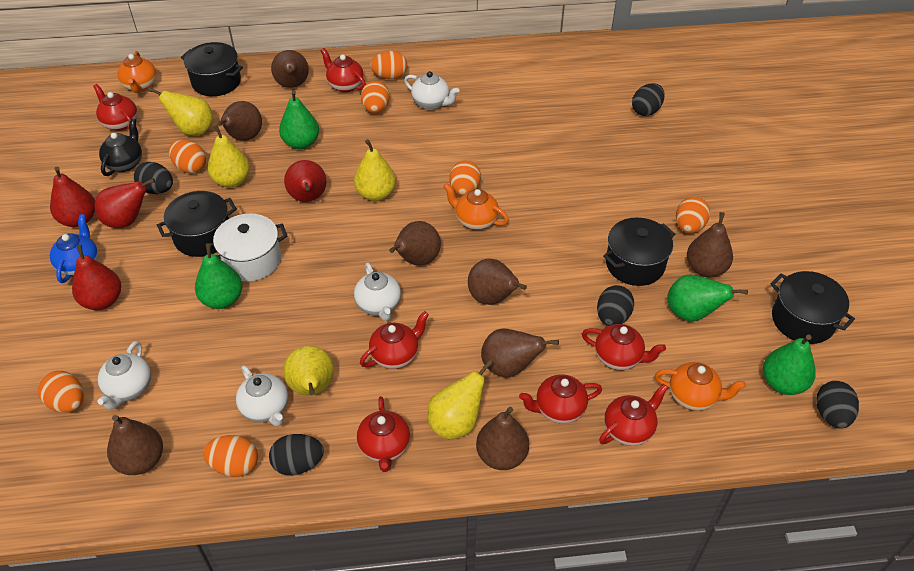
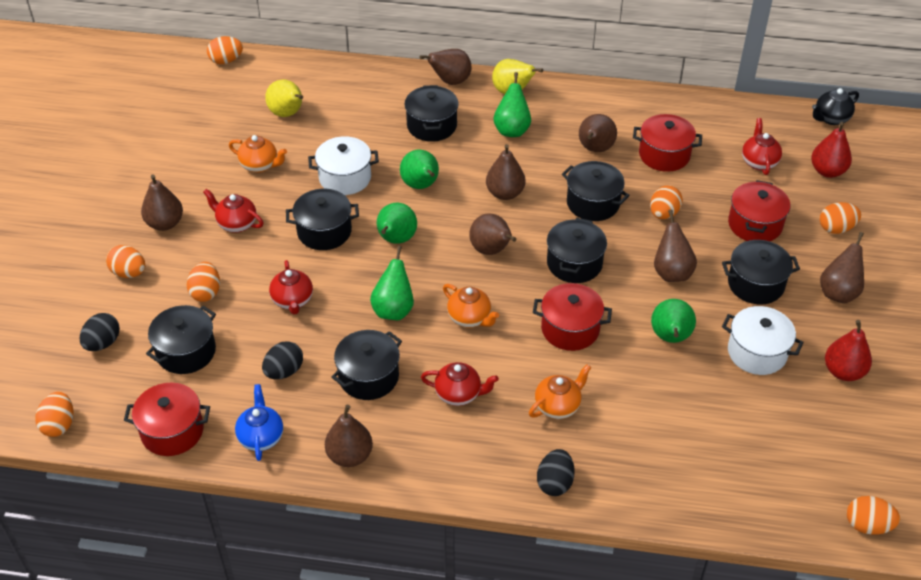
black egg: 5 -> 3
black pot: 4 -> 7
green pear: 4 -> 5
red pear: 4 -> 2
red pot: 0 -> 4
red teapot: 7 -> 4
white pot: 1 -> 2
white teapot: 4 -> 0
yellow pear: 5 -> 2

